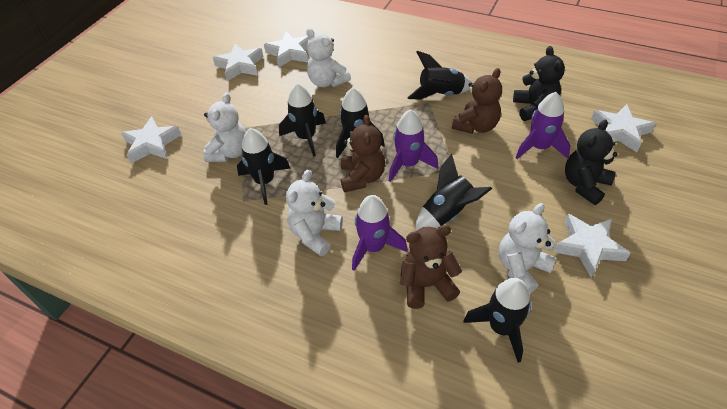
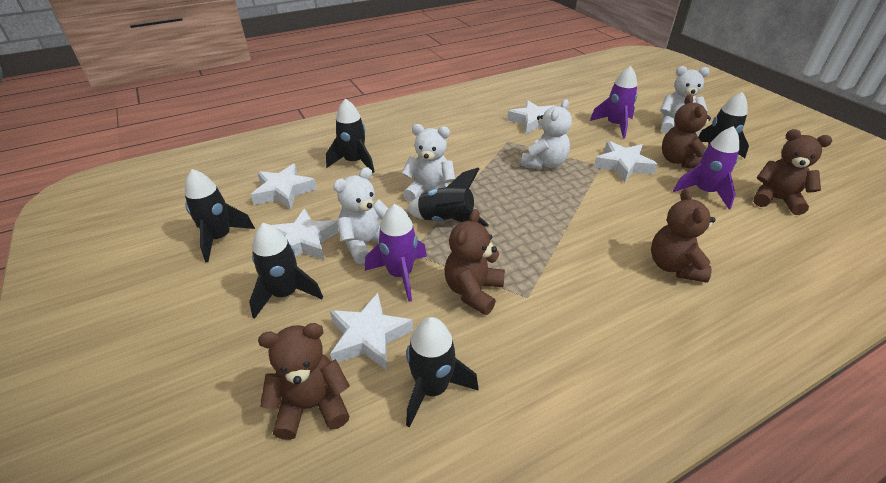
black teddy bear: 2 -> 0
brown teddy bear: 3 -> 5

